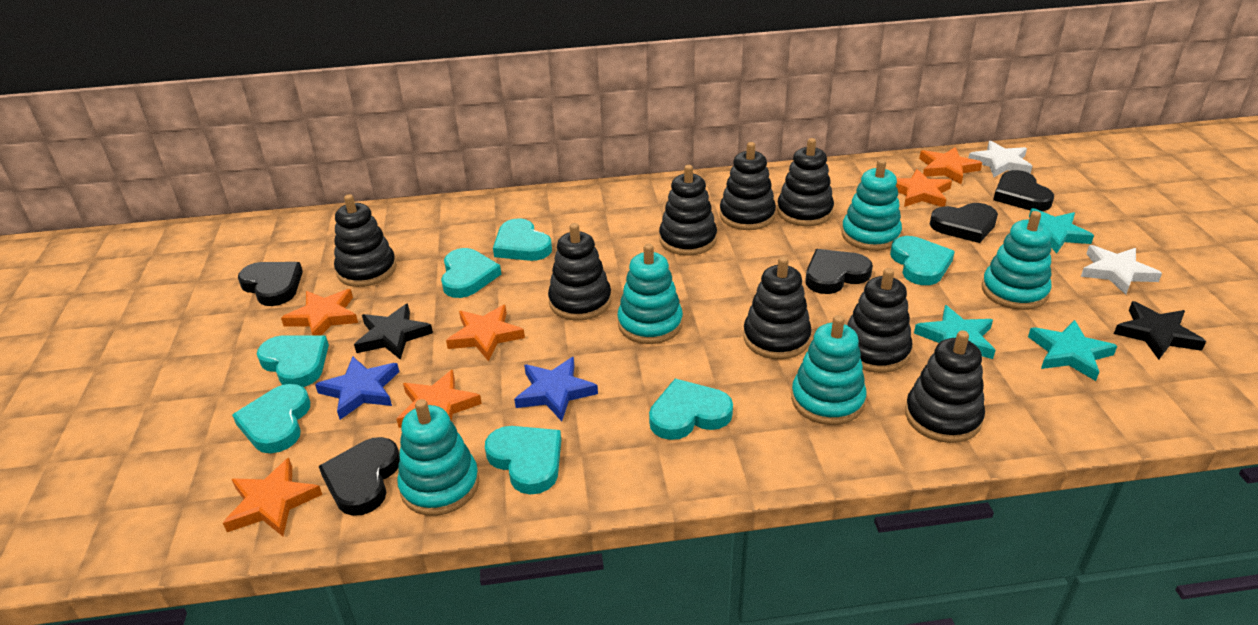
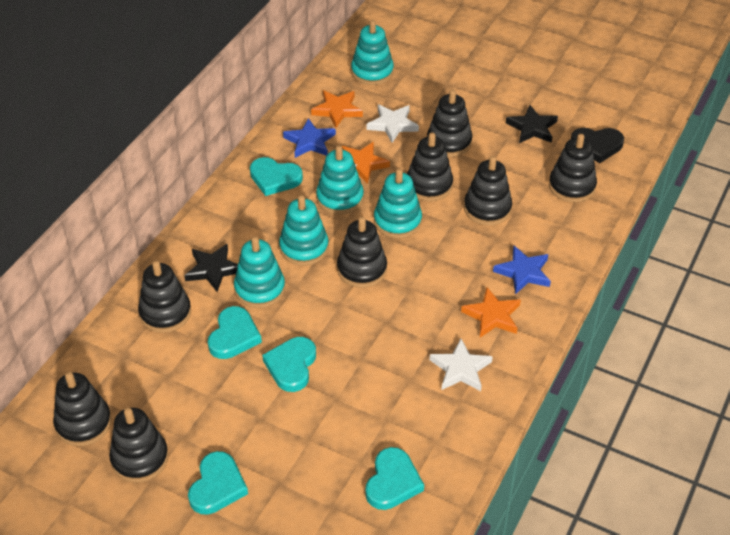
black heart: 5 -> 1
orange star: 6 -> 3
turquoise heart: 7 -> 5
turquoise star: 3 -> 0

